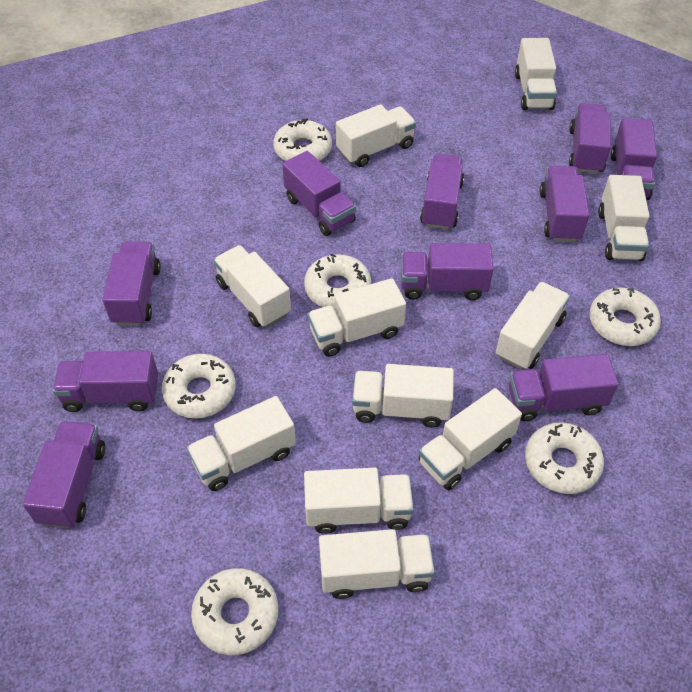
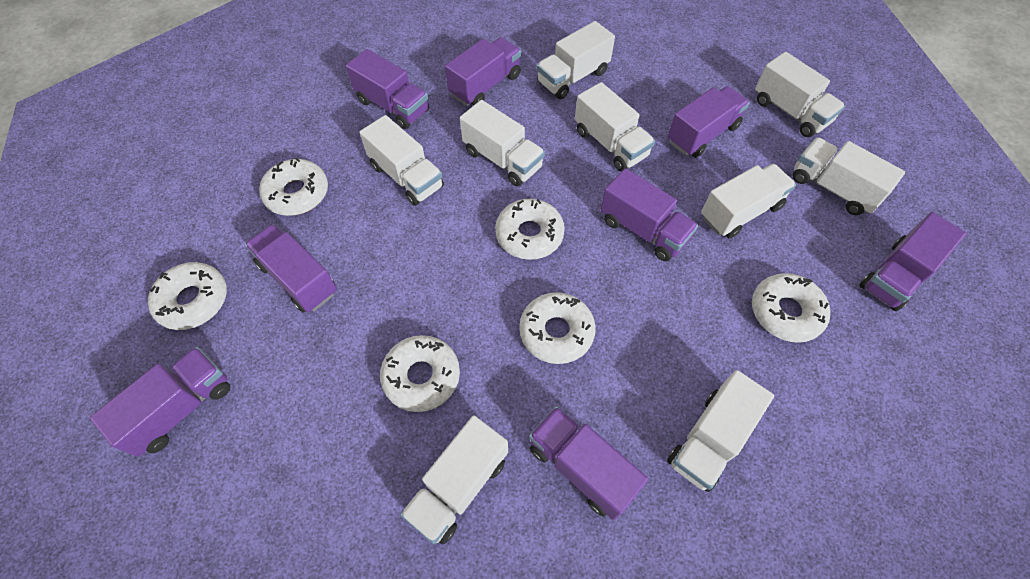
purple truck: 10 -> 8
white truck: 11 -> 9

